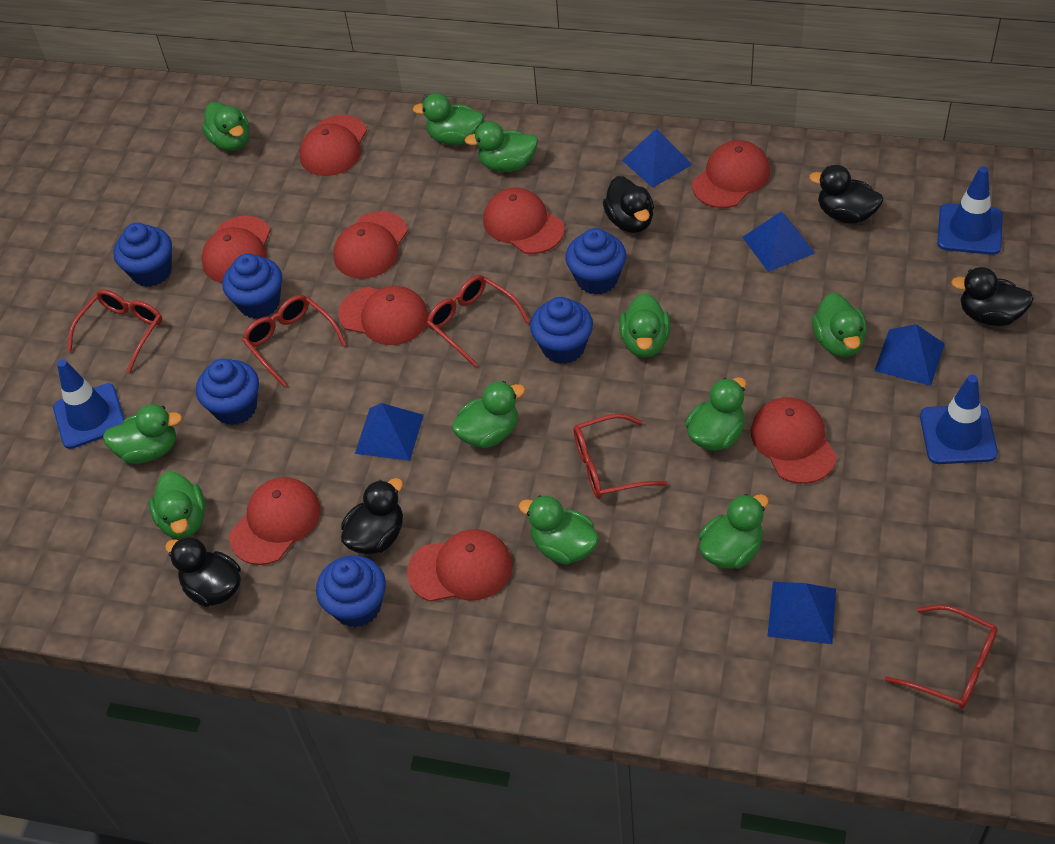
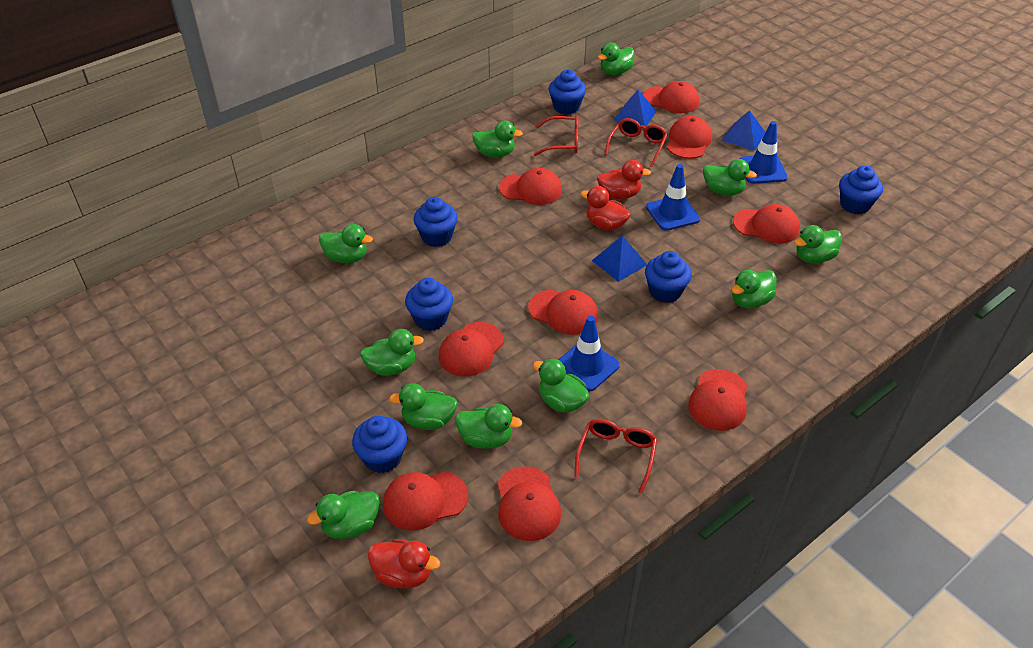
black duck: 5 -> 0
blue pyramid: 5 -> 3
red duck: 0 -> 3
red glasses: 5 -> 3

